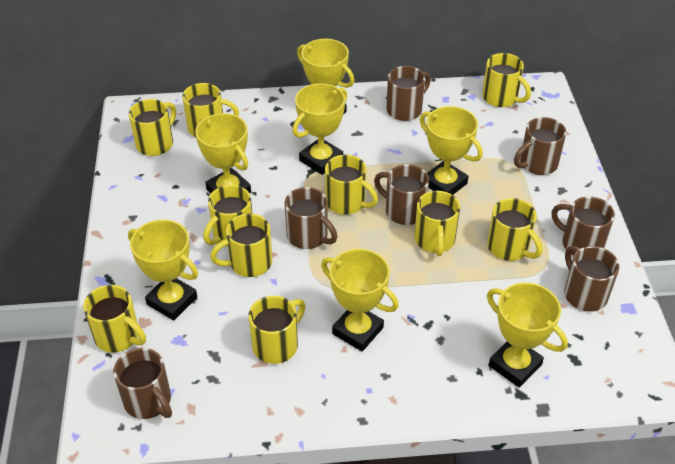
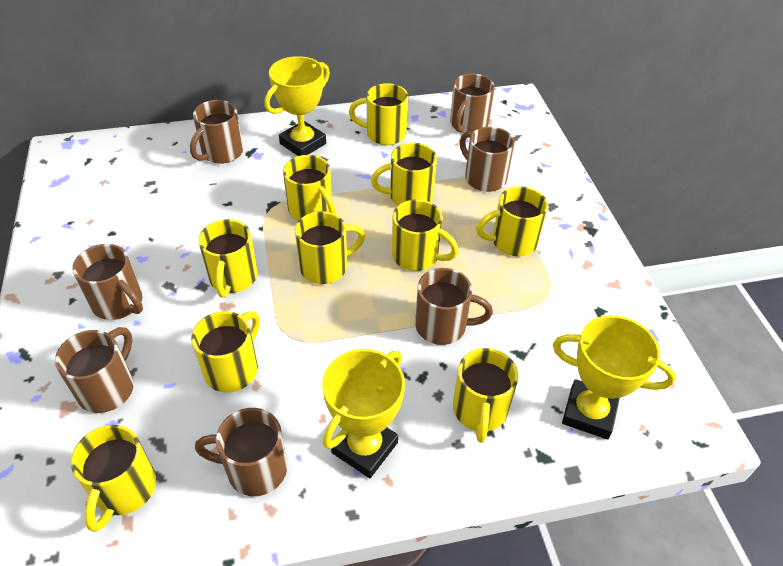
yellow trophy: 7 -> 3

